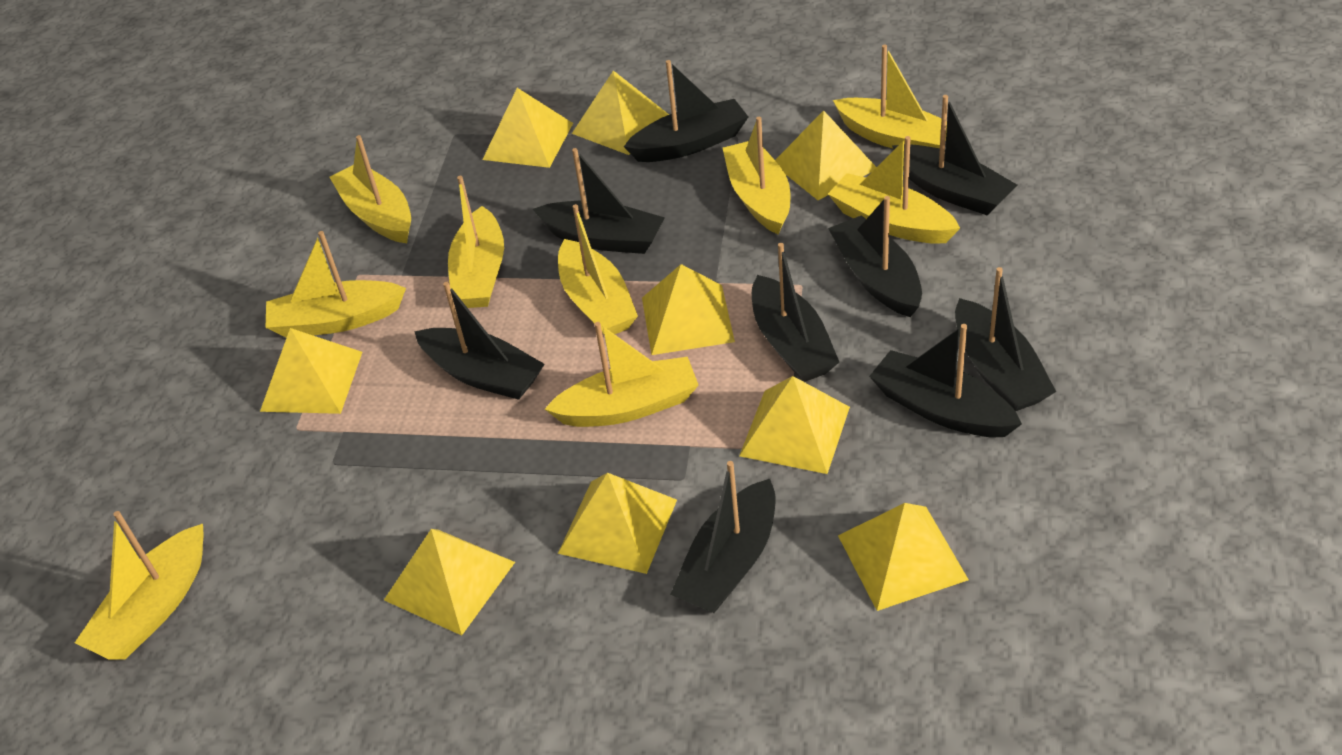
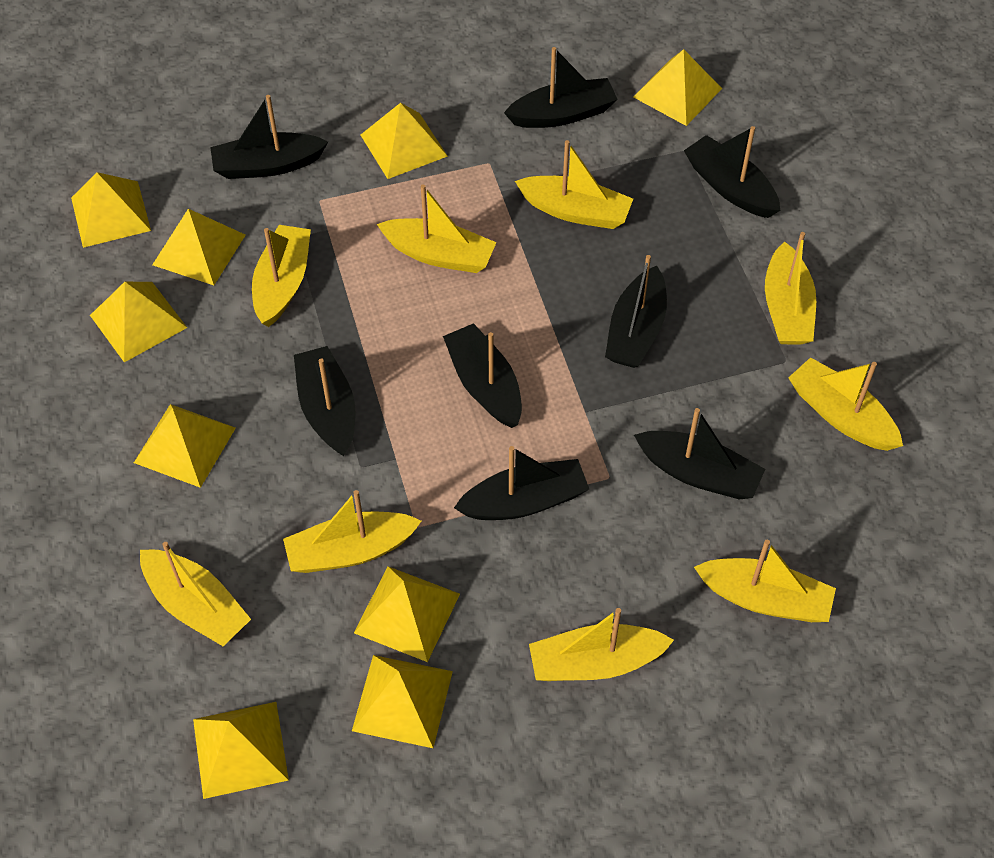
black boat: 9 -> 8

